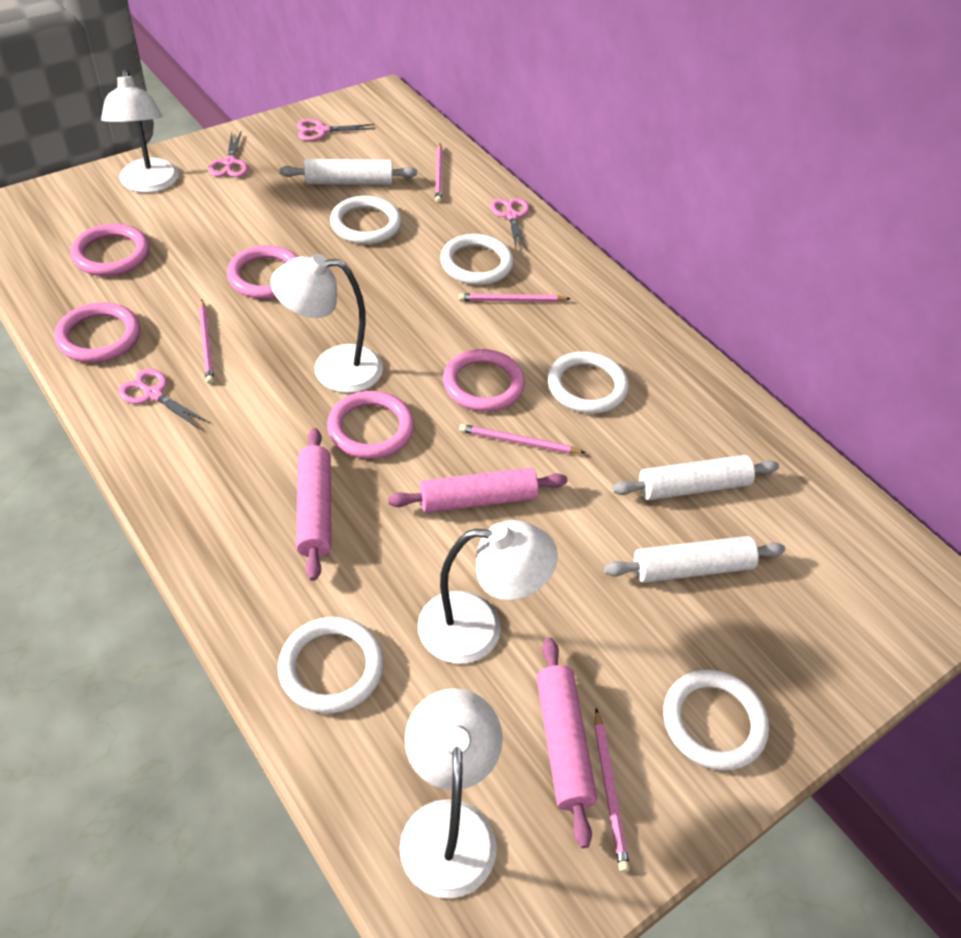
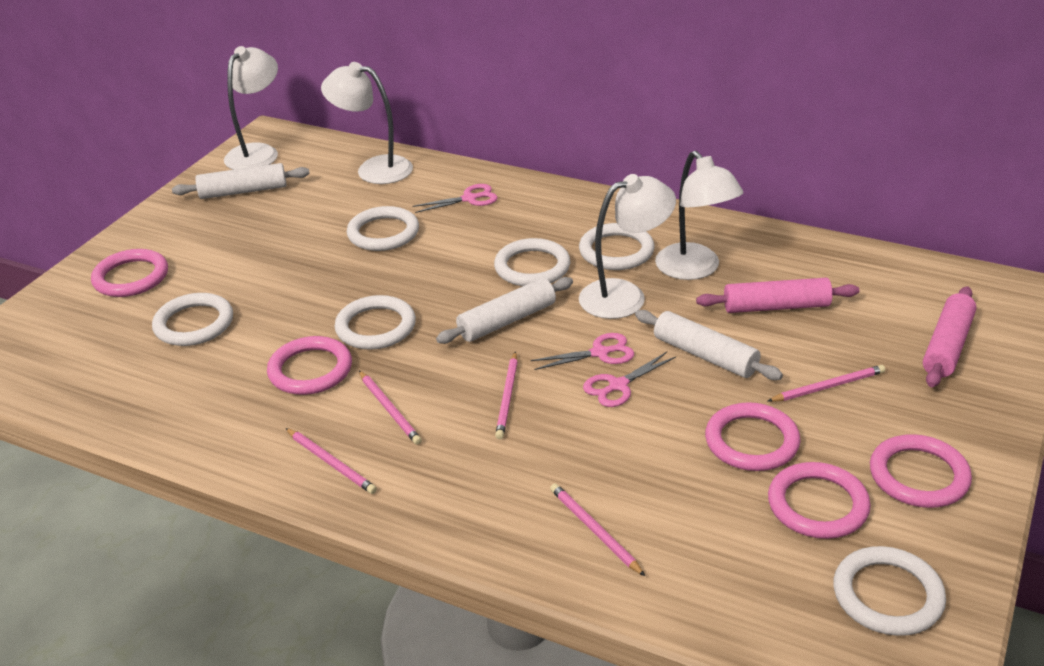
pink rolling pin: 3 -> 2
pink scissors: 4 -> 3
white ring: 5 -> 6

